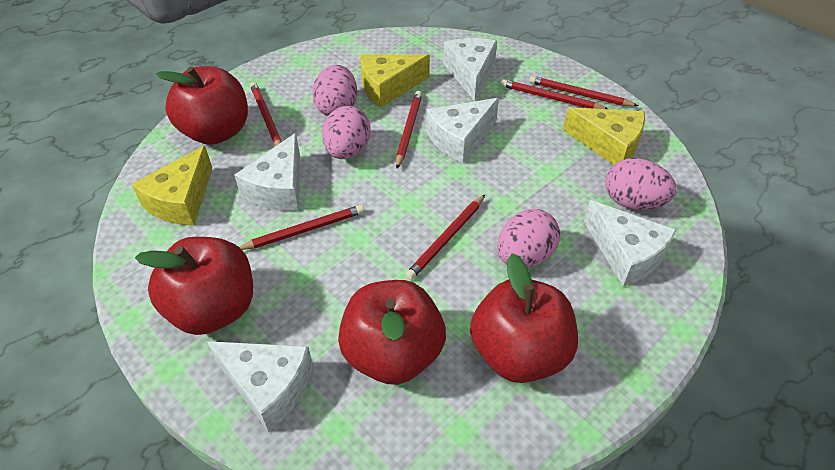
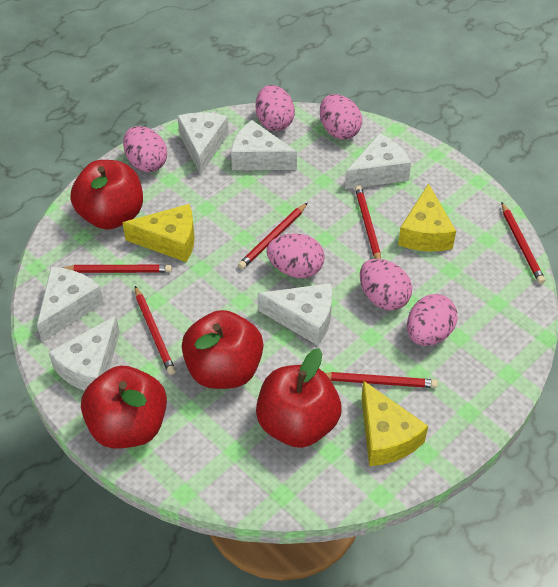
pink egg: 4 -> 6
white cheese: 5 -> 6

